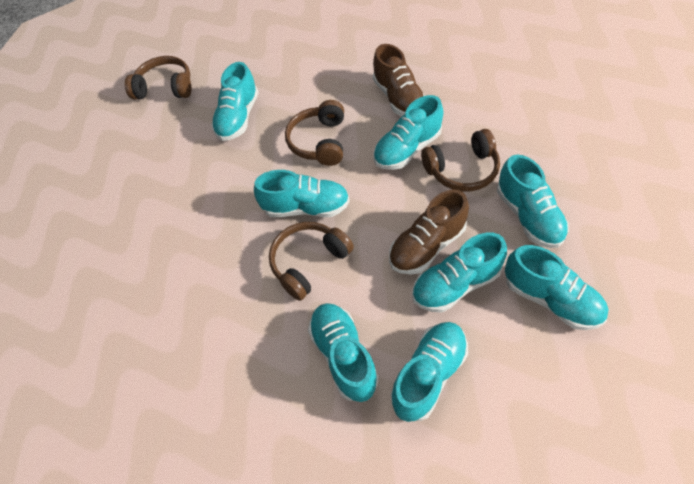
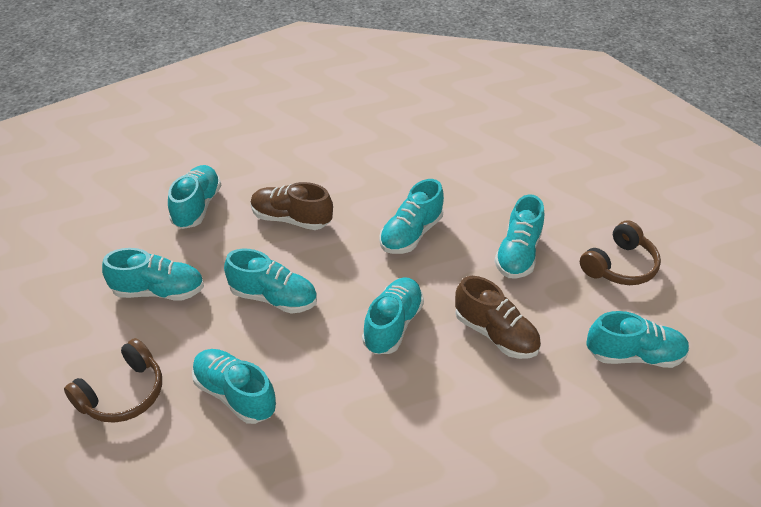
brown headphones: 4 -> 2

